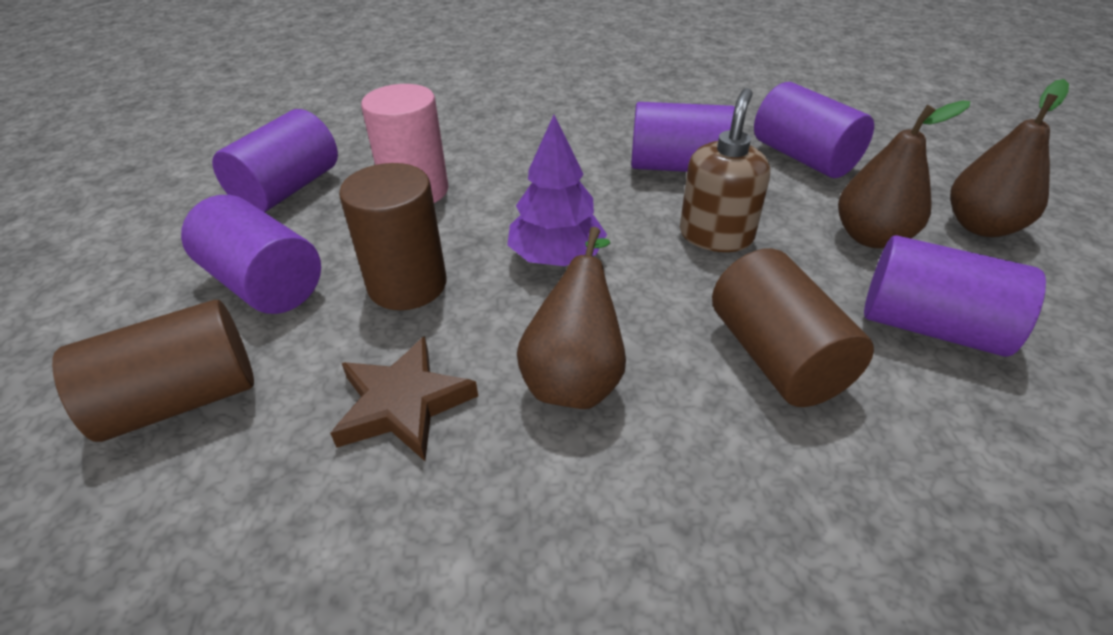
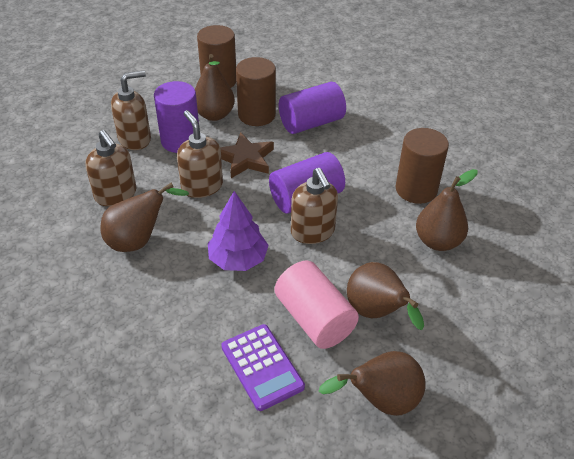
brown pear: 3 -> 5
brown soap dispenser: 1 -> 4
purple calculator: 0 -> 1
purple cylinder: 5 -> 3

